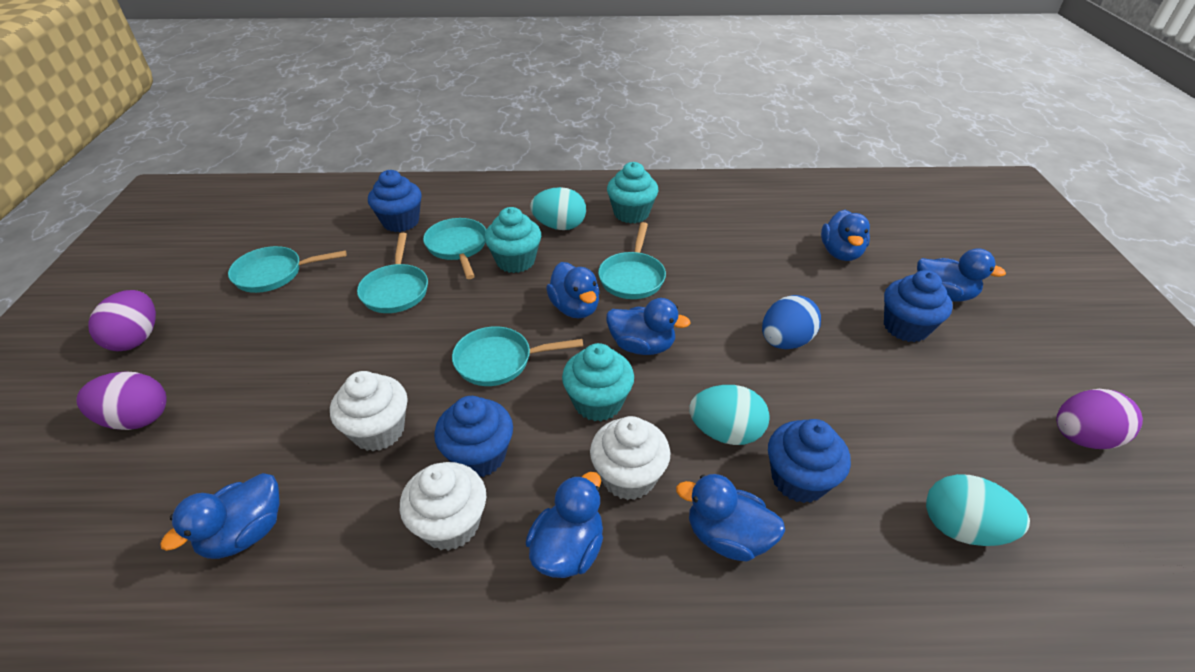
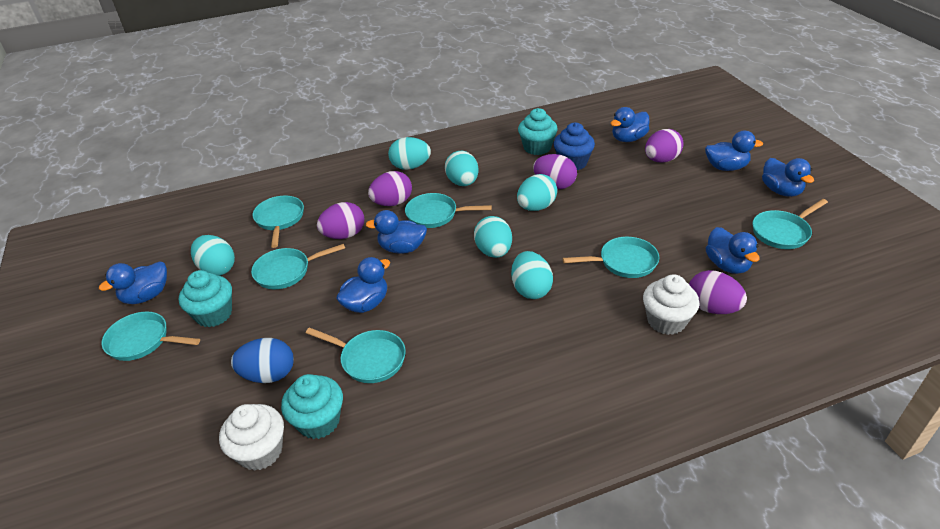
blue cupcake: 4 -> 1
purple egg: 3 -> 5
turquoise egg: 3 -> 6
turquoise pan: 5 -> 7
white cupcake: 3 -> 2

